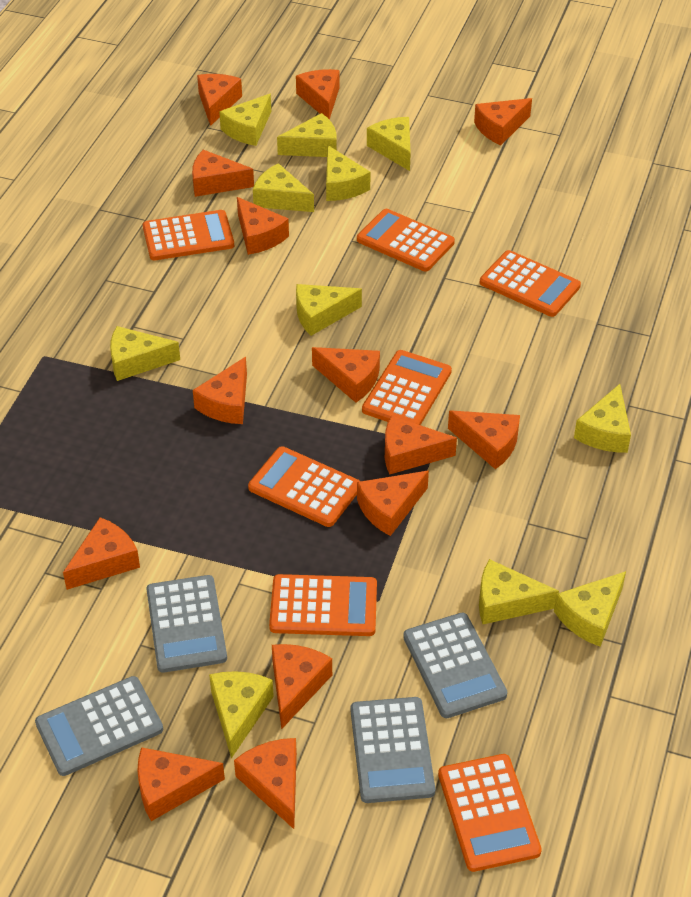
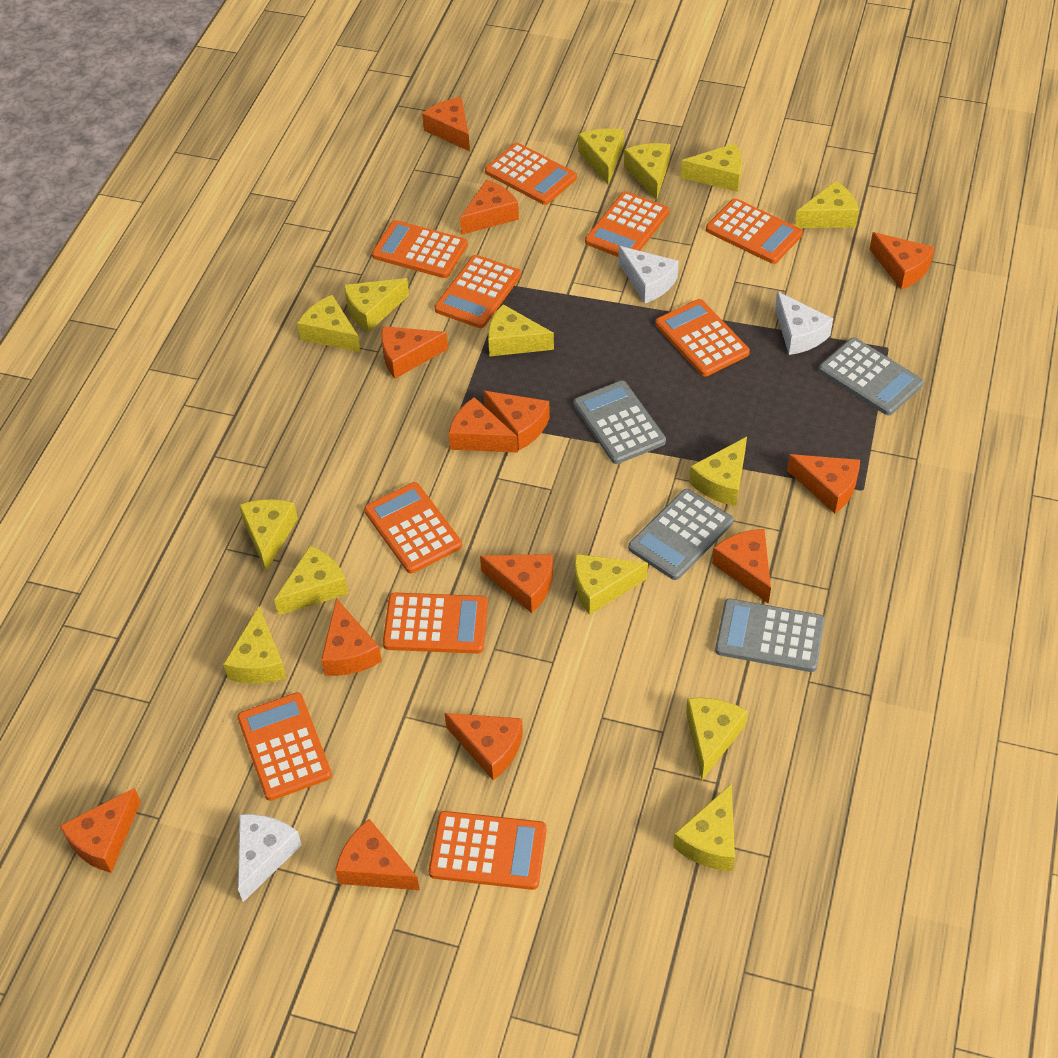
orange calculator: 7 -> 10
orange cheese: 14 -> 13
white cheese: 0 -> 3
yellow cheese: 11 -> 14

